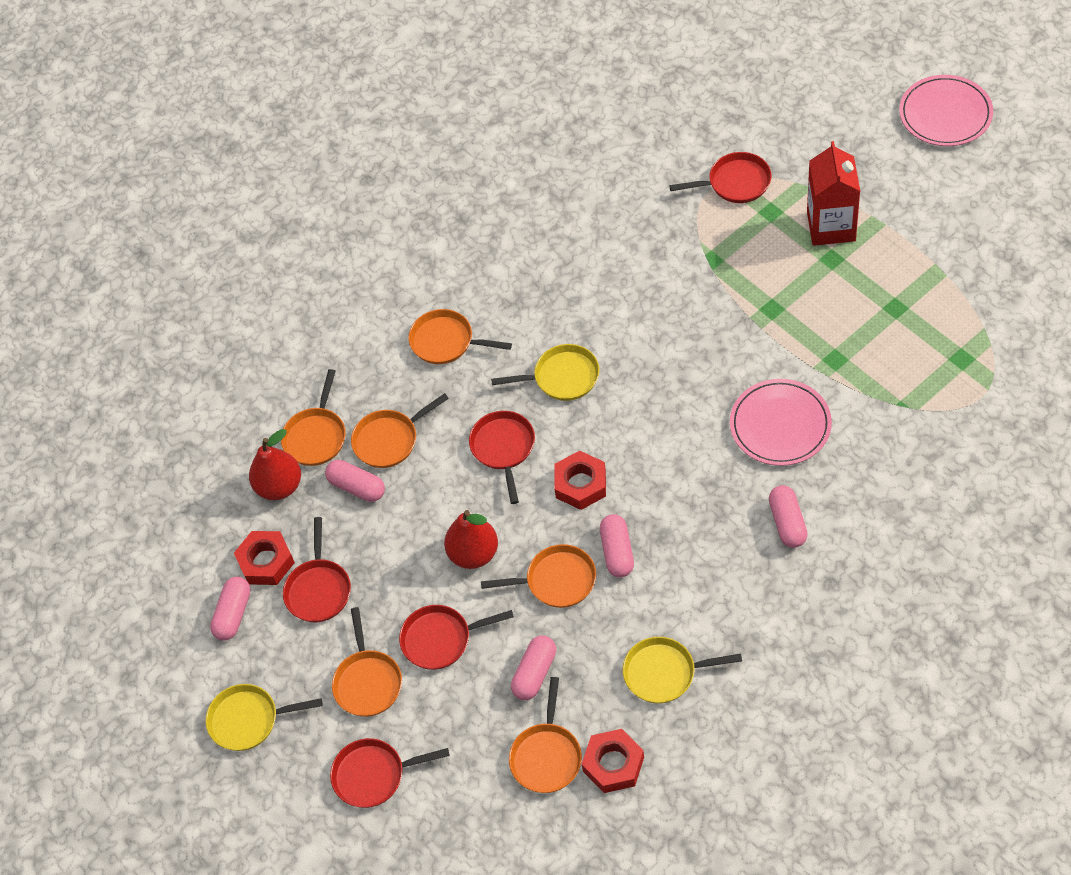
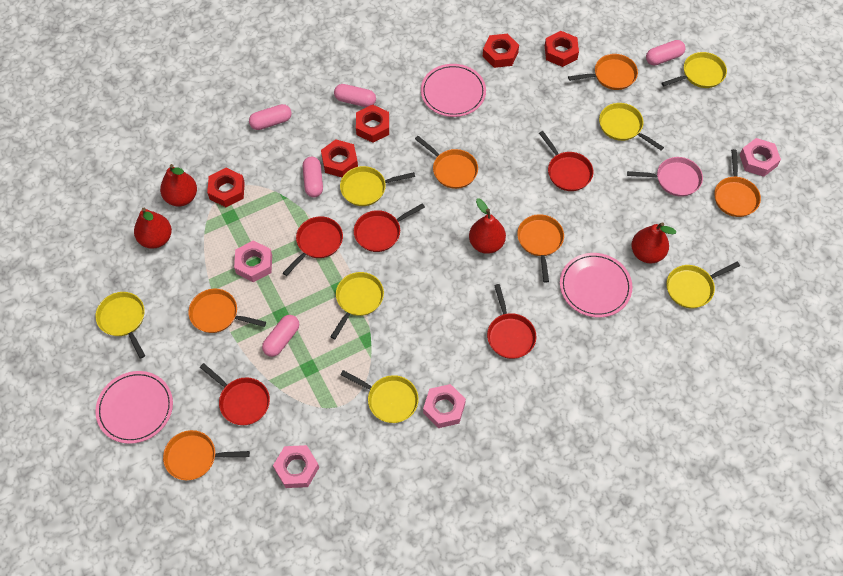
pink nut: 0 -> 4
pink pan: 0 -> 1
pink plate: 2 -> 3
red carton: 1 -> 0
red nut: 3 -> 5
red pear: 2 -> 4
yellow pan: 3 -> 7

